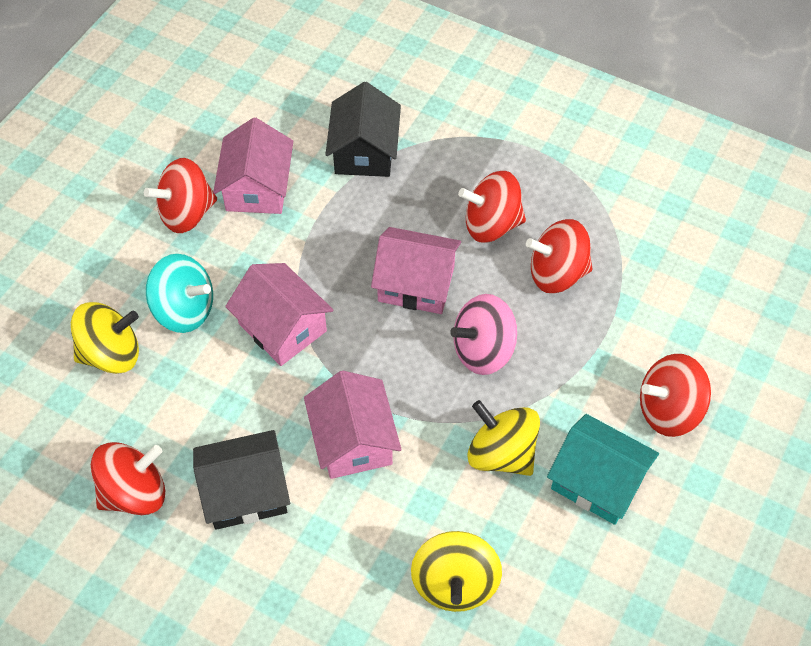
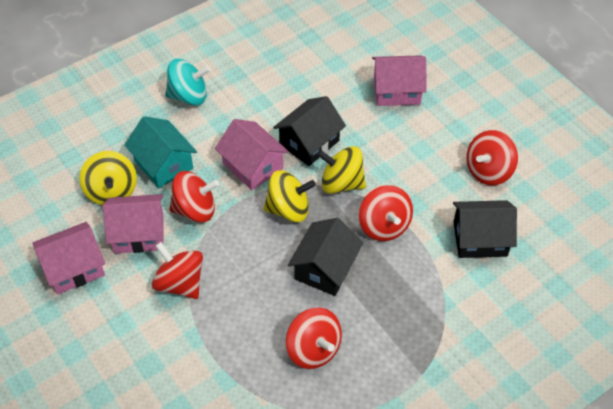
black house: 2 -> 3
pink spinning top: 1 -> 0

